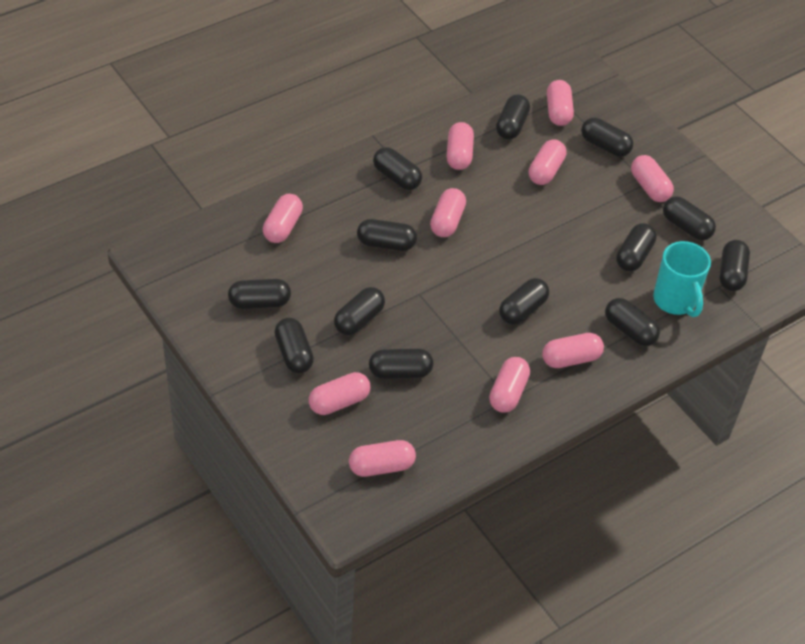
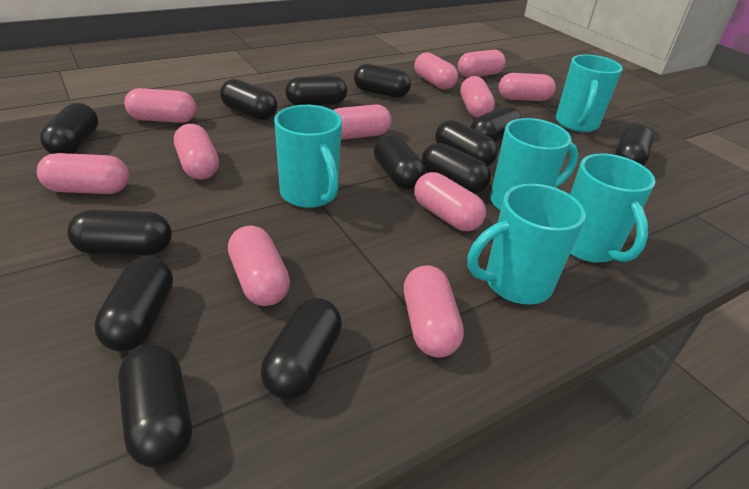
pink capsule: 10 -> 11
turquoise mug: 1 -> 5

